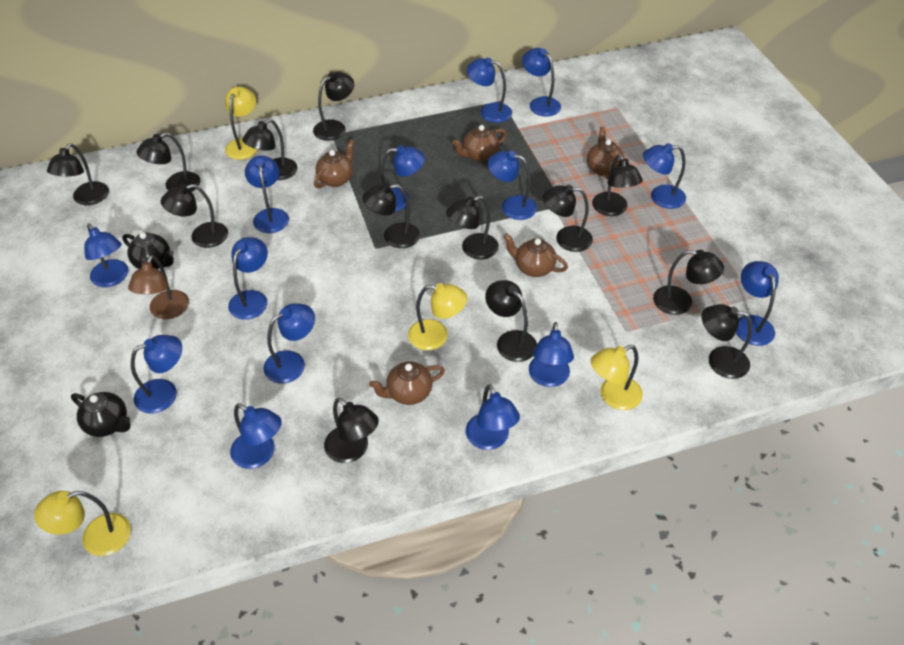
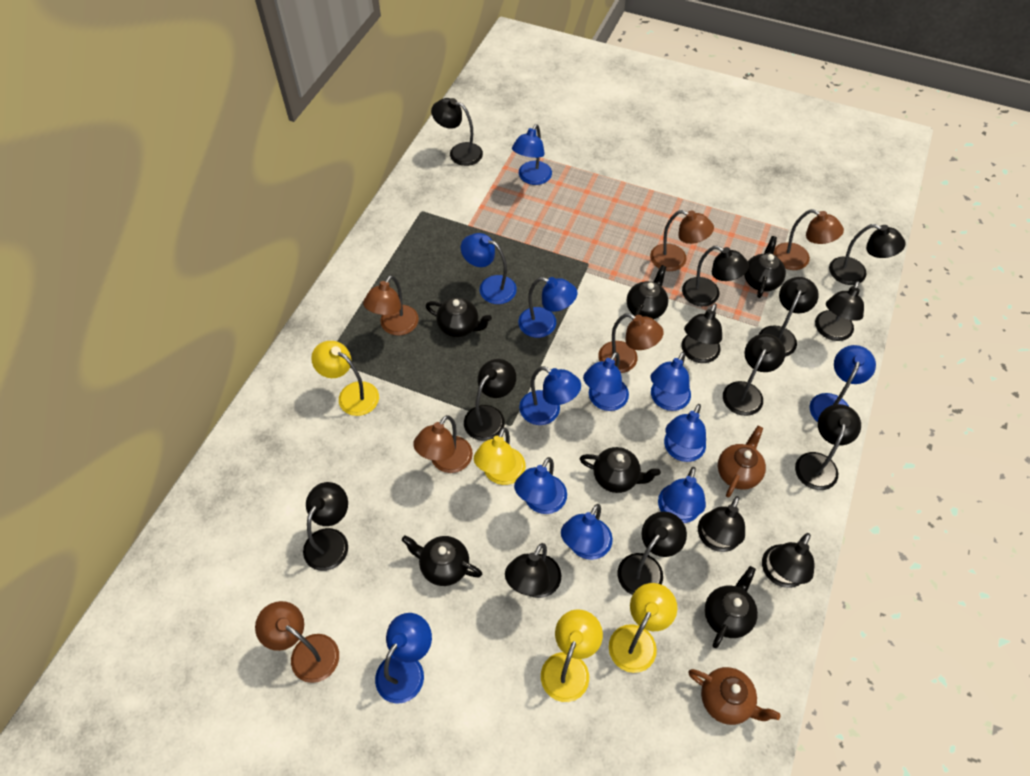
black lamp: 13 -> 14
black teapot: 2 -> 6
blue lamp: 14 -> 12
brown lamp: 1 -> 6
brown teapot: 5 -> 2

